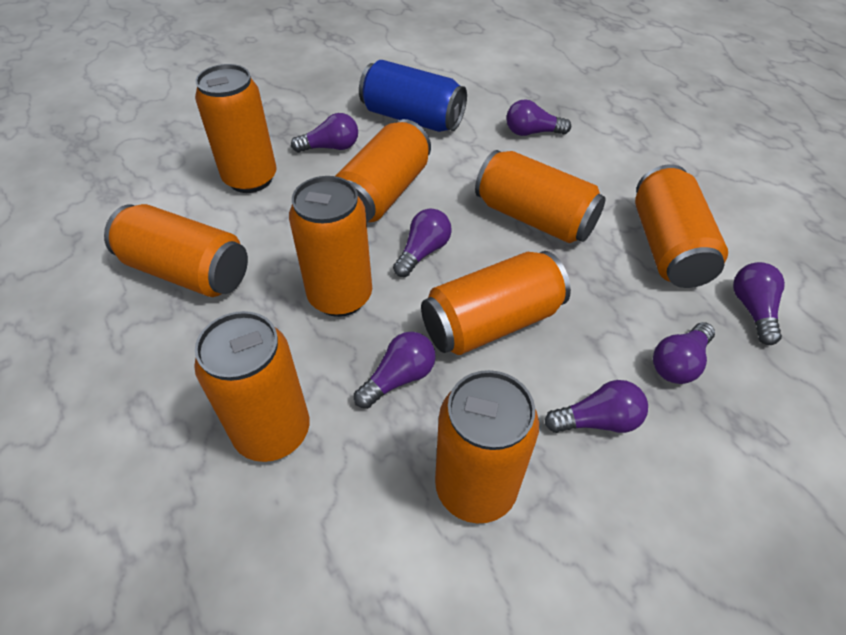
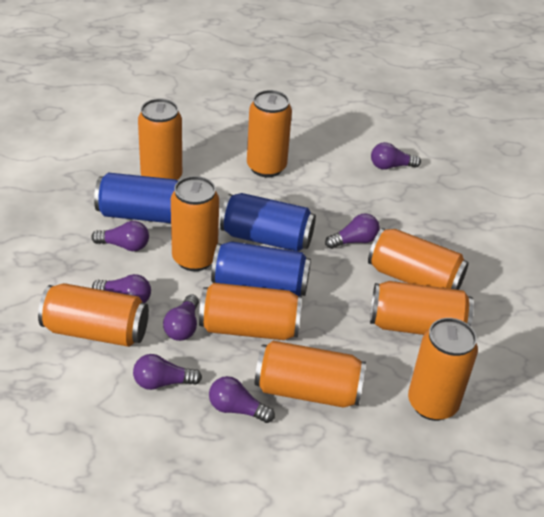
blue can: 1 -> 3

